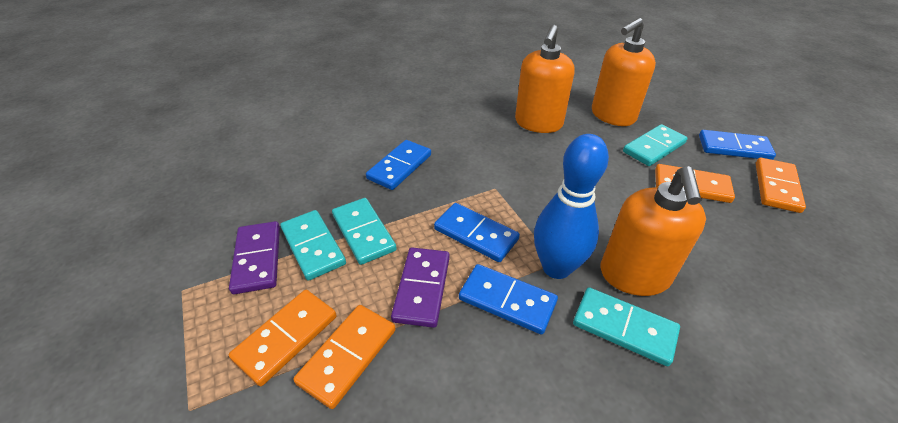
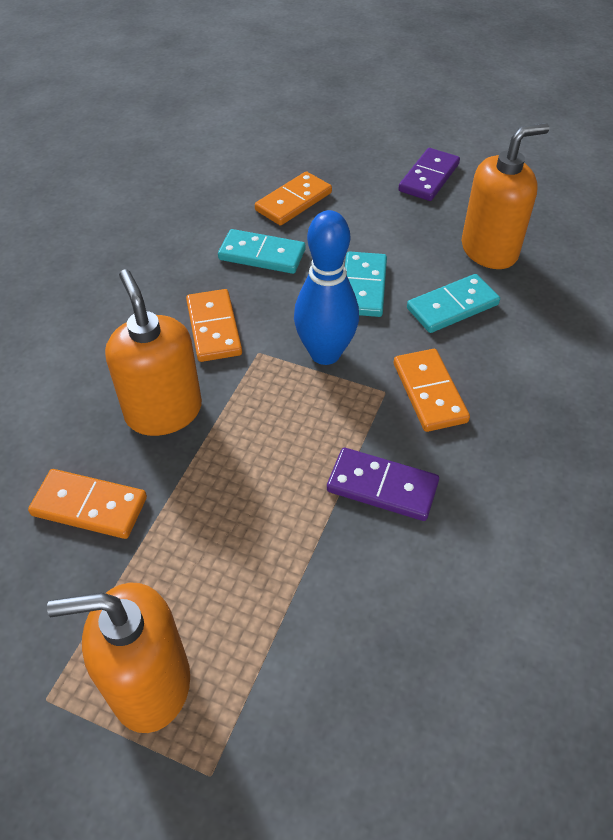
blue domino: 4 -> 0
turquoise domino: 4 -> 3

